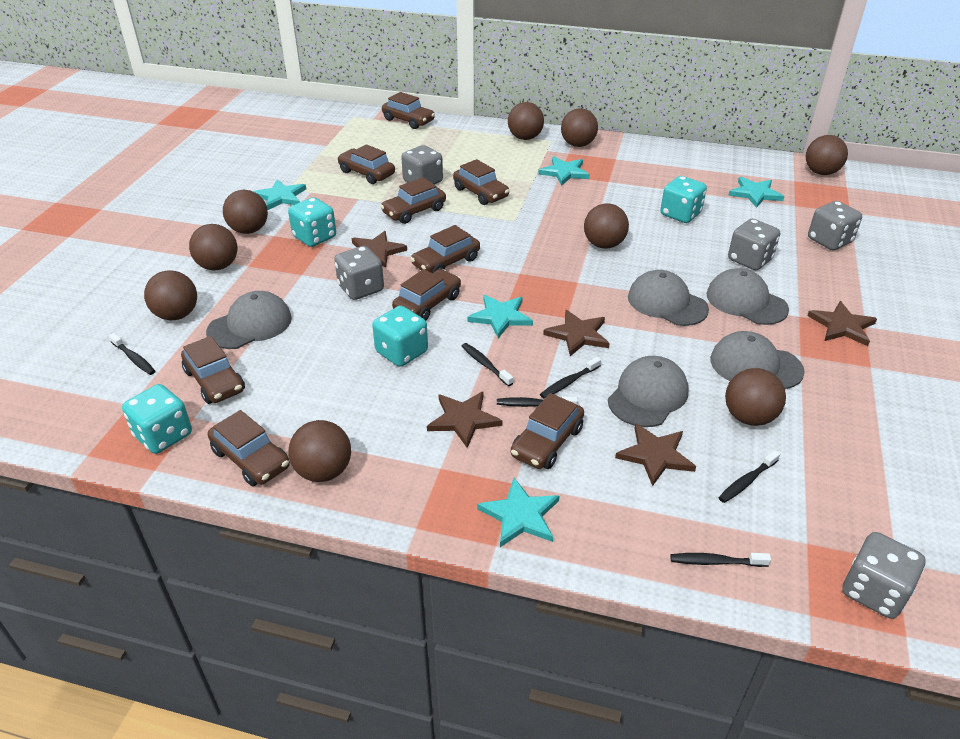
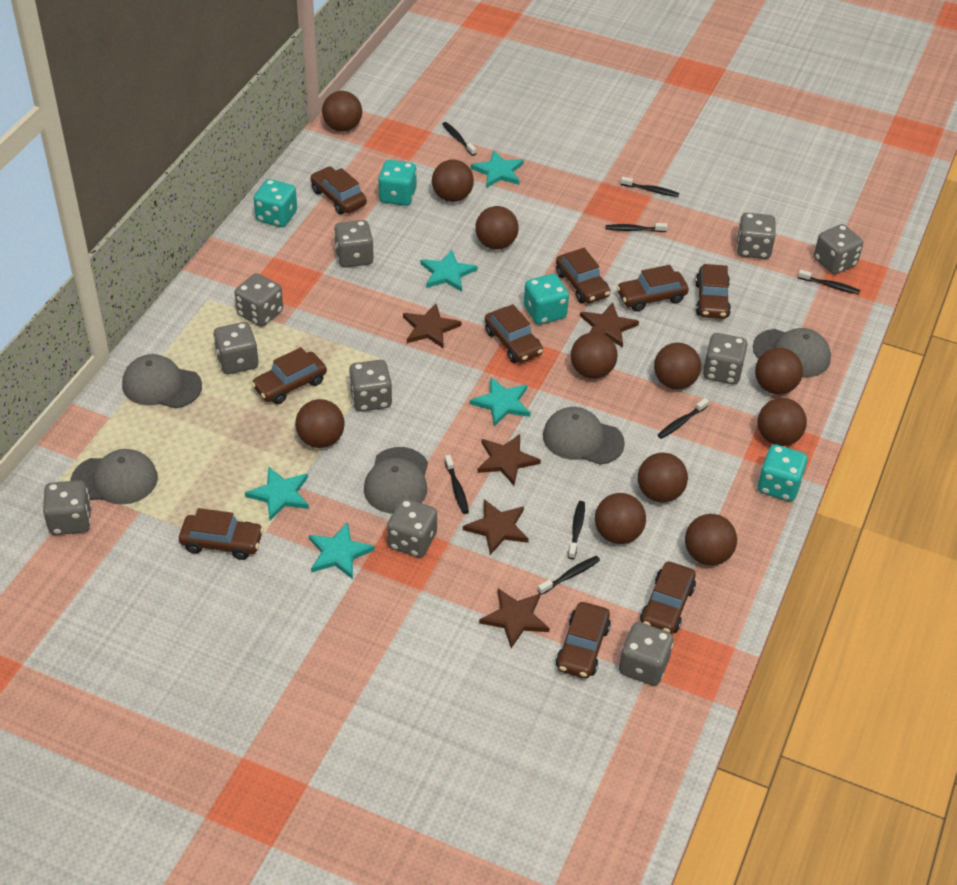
black toothbrush: 6 -> 8
brown ball: 9 -> 11
grey dice: 5 -> 10

